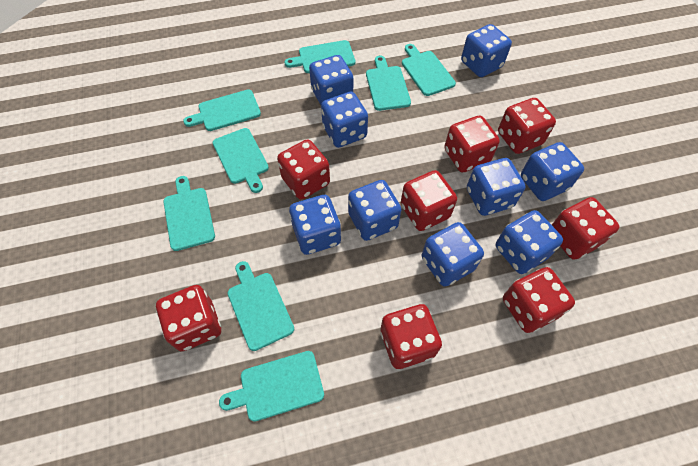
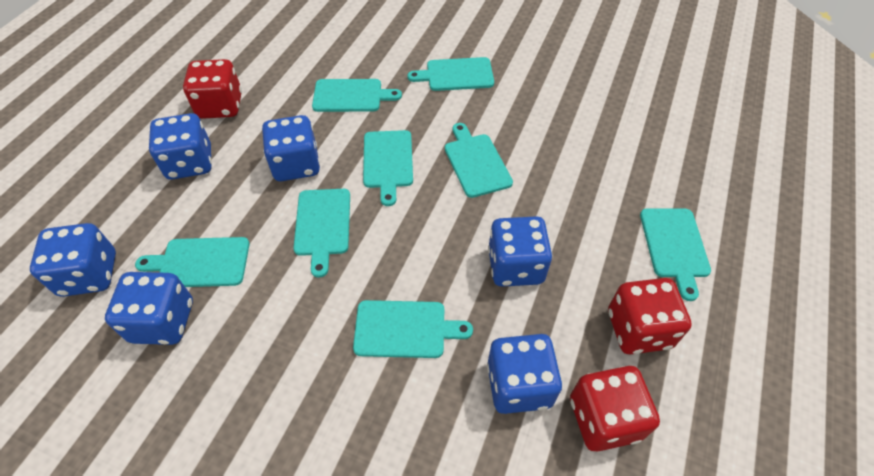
blue dice: 9 -> 6
red dice: 8 -> 3

